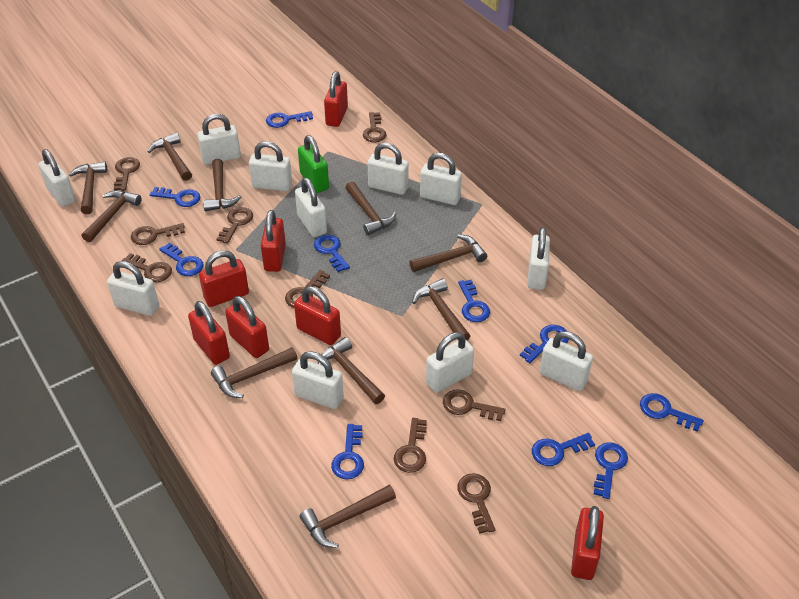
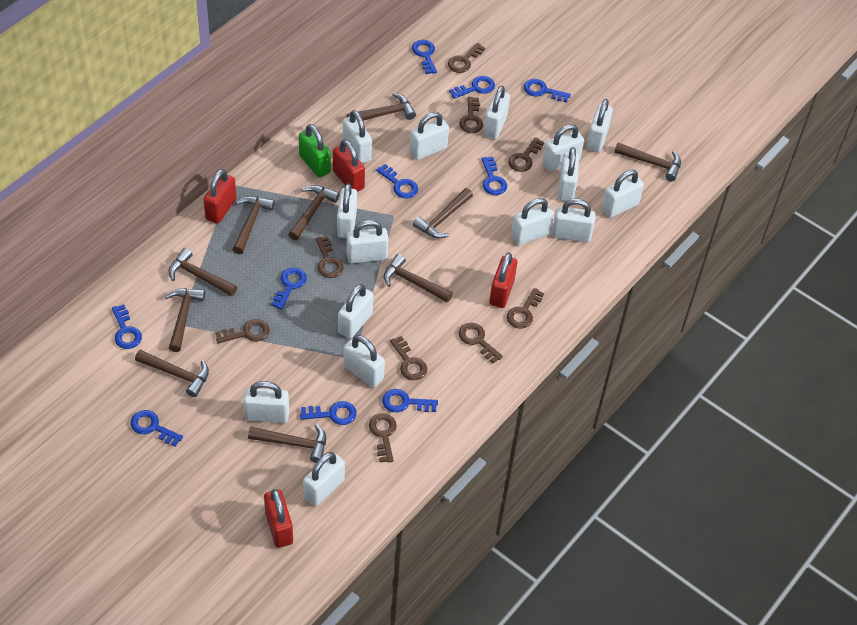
red padlock: 7 -> 4
white padlock: 11 -> 15

